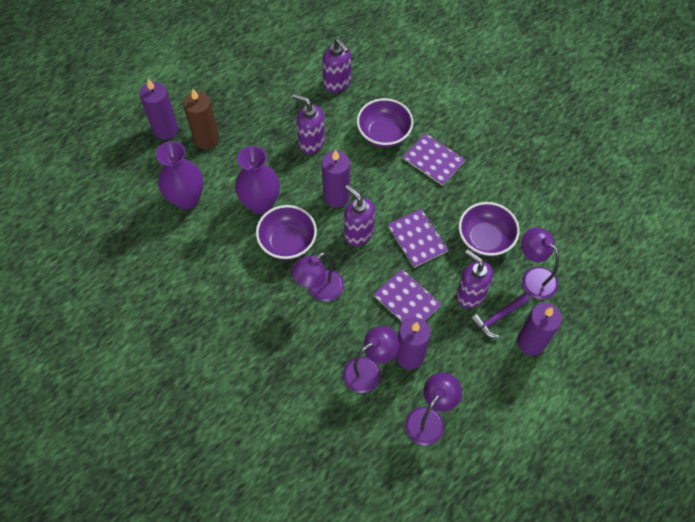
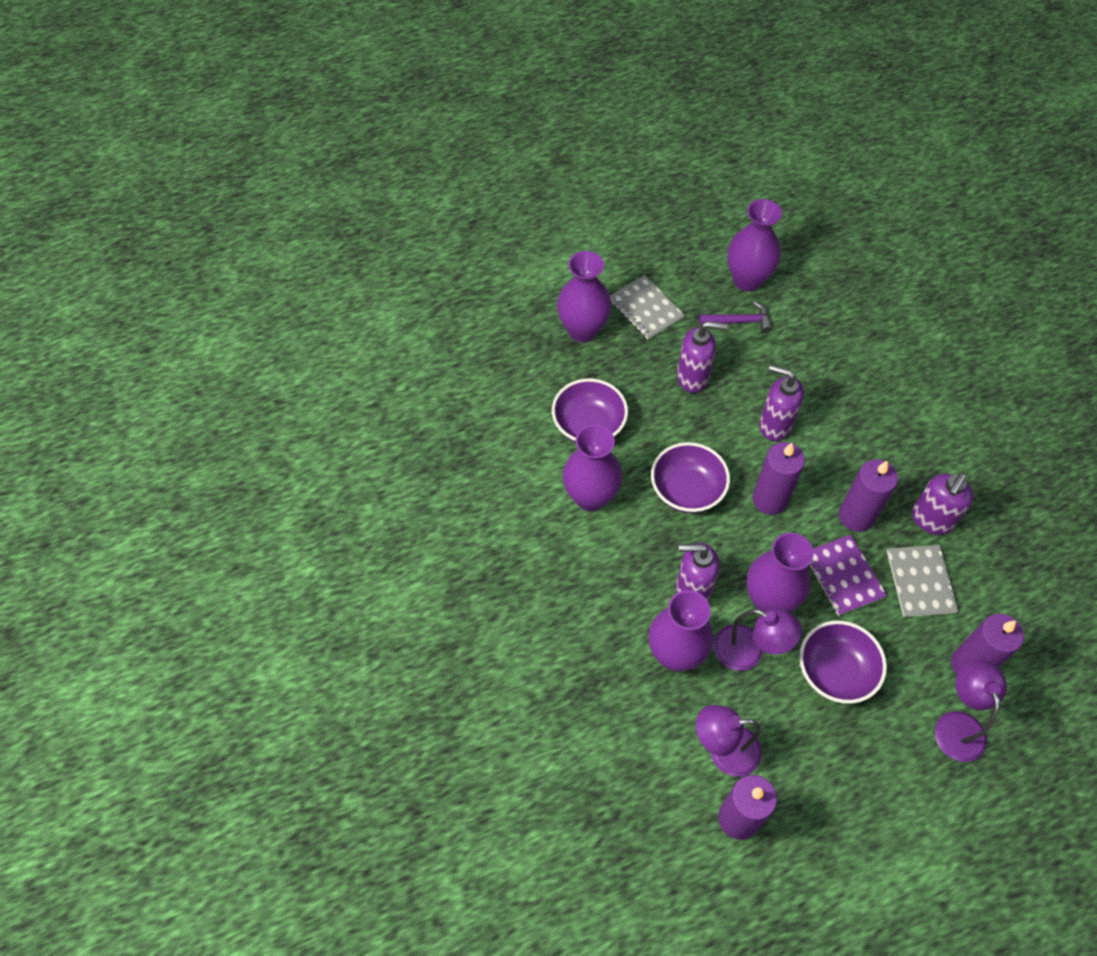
brown candle: 1 -> 0
grey notebook: 0 -> 2
purple lamp: 4 -> 3
purple notebook: 3 -> 1
purple vase: 2 -> 5

